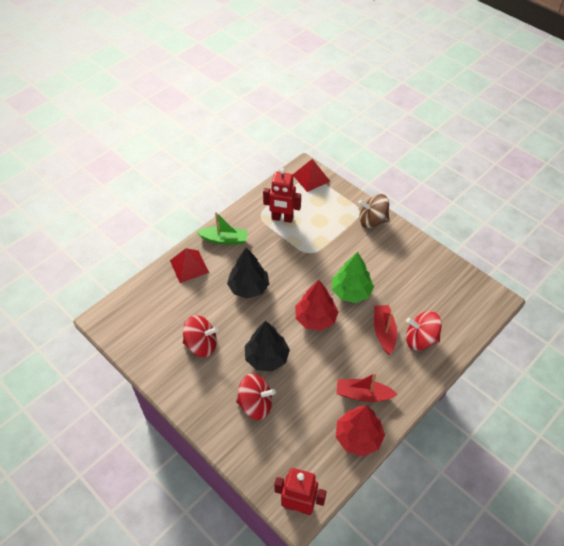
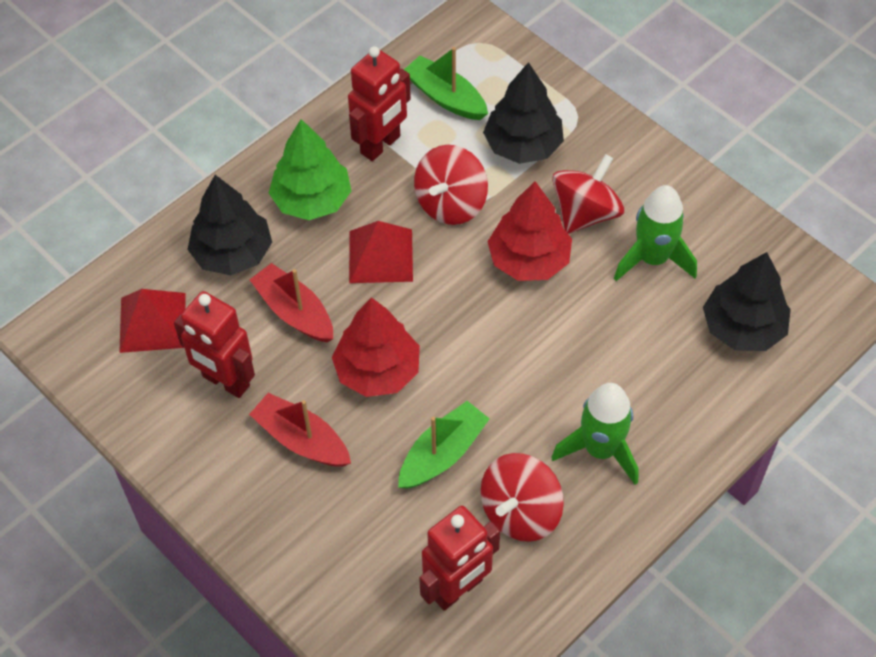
black tree: 2 -> 3
brown spinning top: 1 -> 0
green boat: 1 -> 2
green rocket: 0 -> 2
red robot: 2 -> 3

